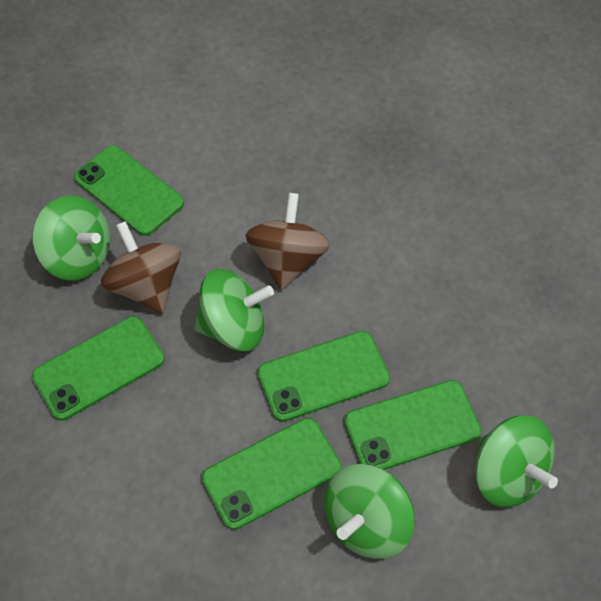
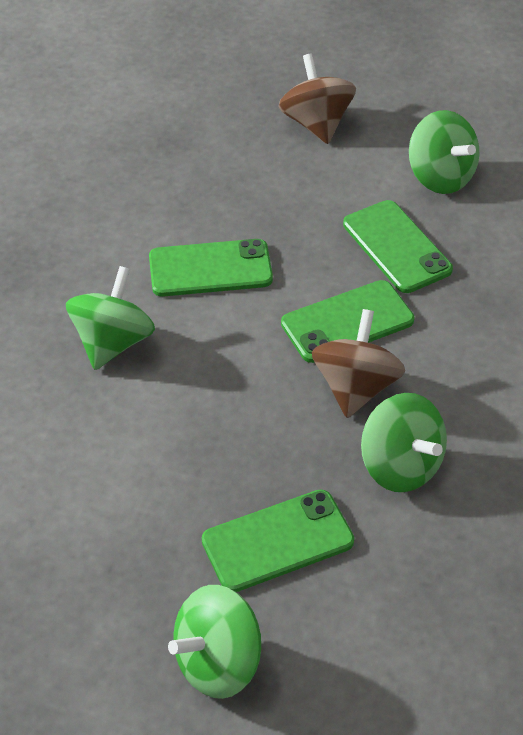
green phone: 5 -> 4

